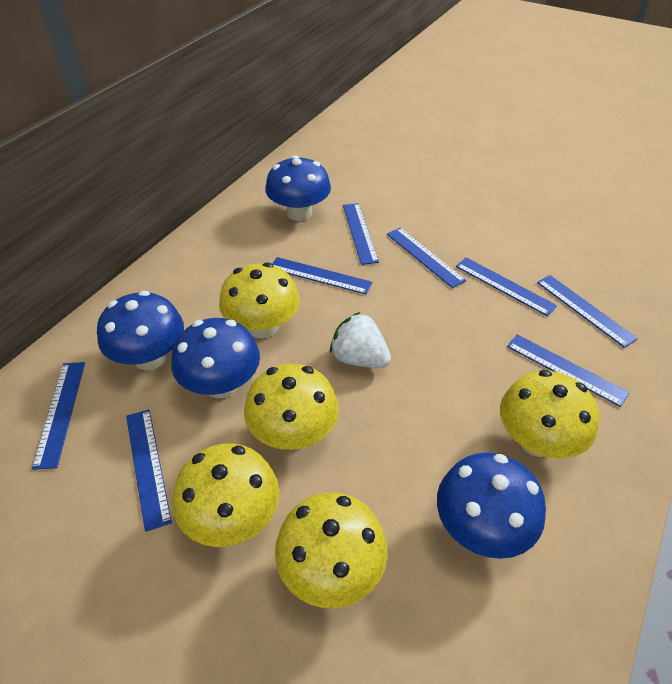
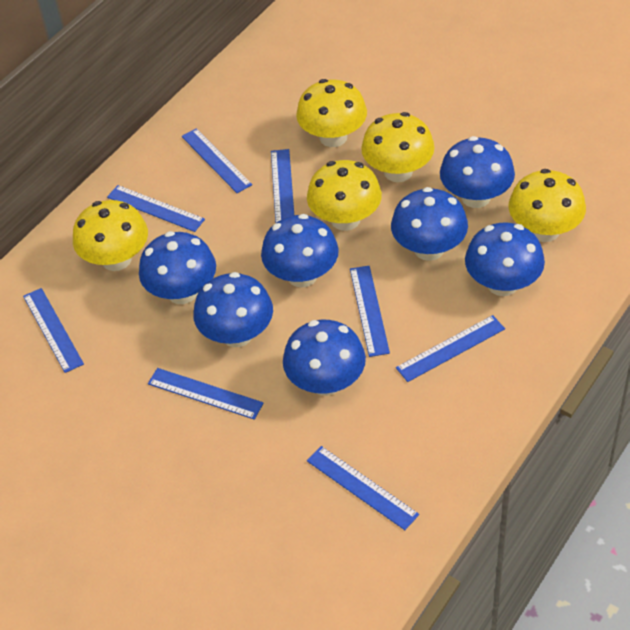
blue mushroom: 4 -> 7
white strawberry: 1 -> 0

